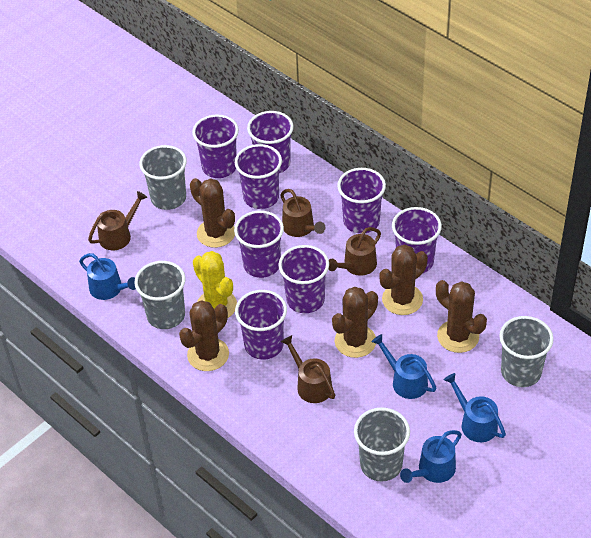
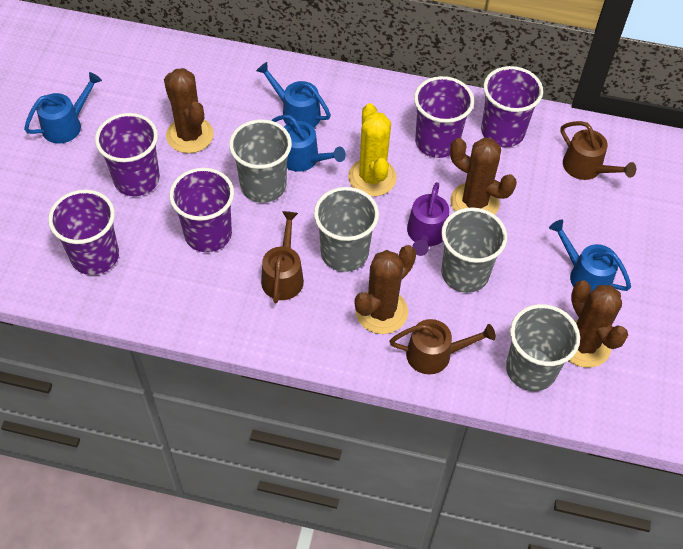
brown cactus: 5 -> 4
brown watering can: 4 -> 3
purple cup: 8 -> 5
purple watering can: 0 -> 1

